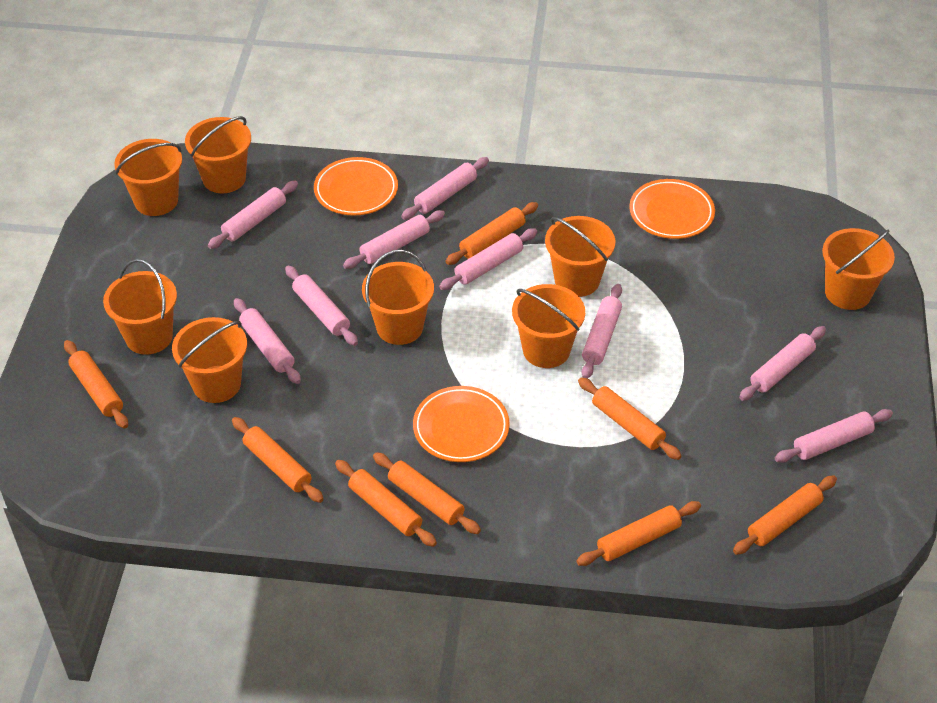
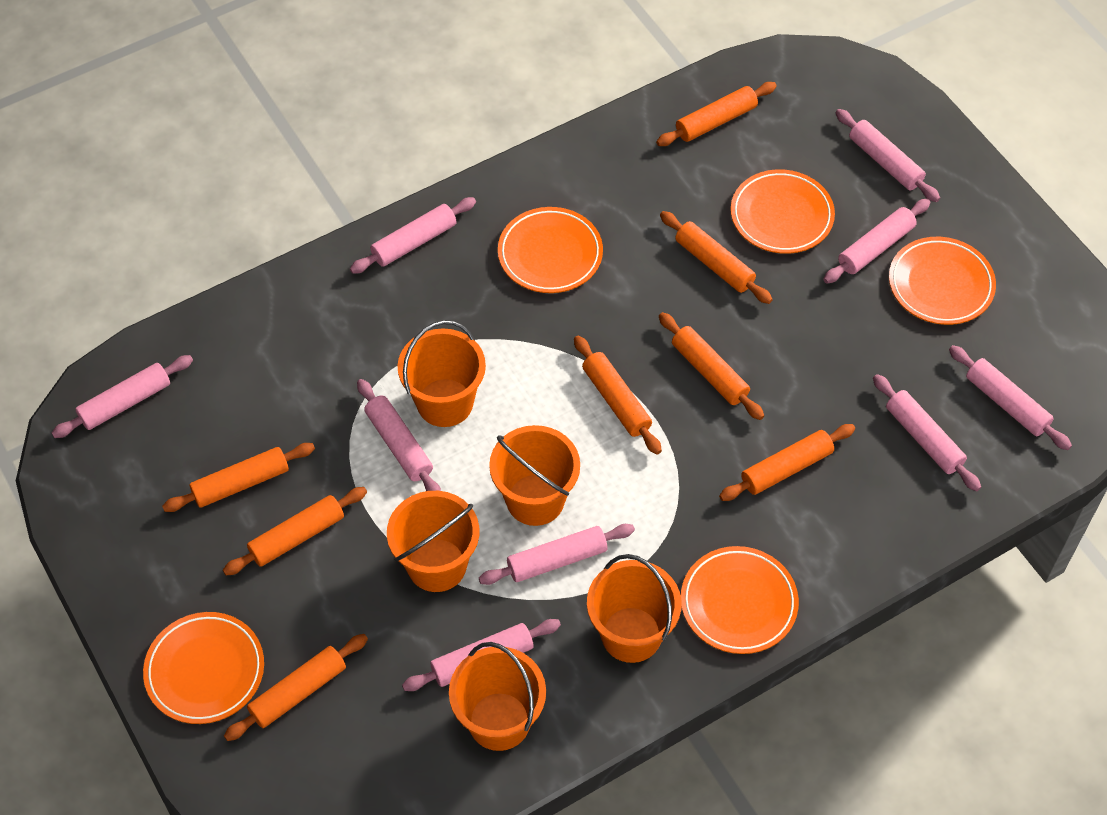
orange bucket: 8 -> 5
orange plate: 3 -> 5

